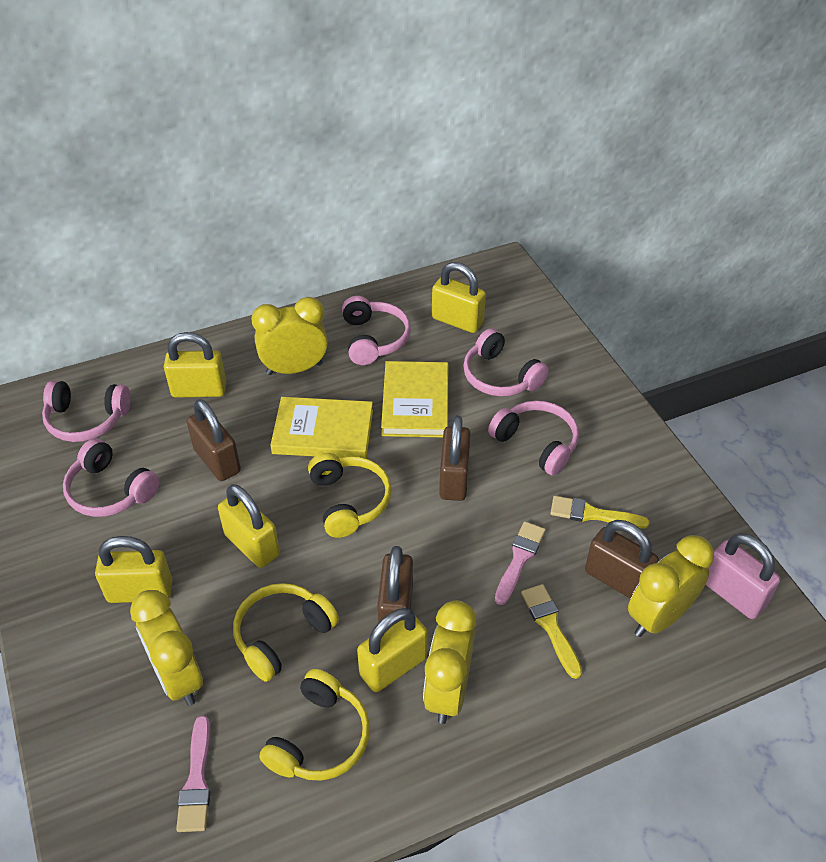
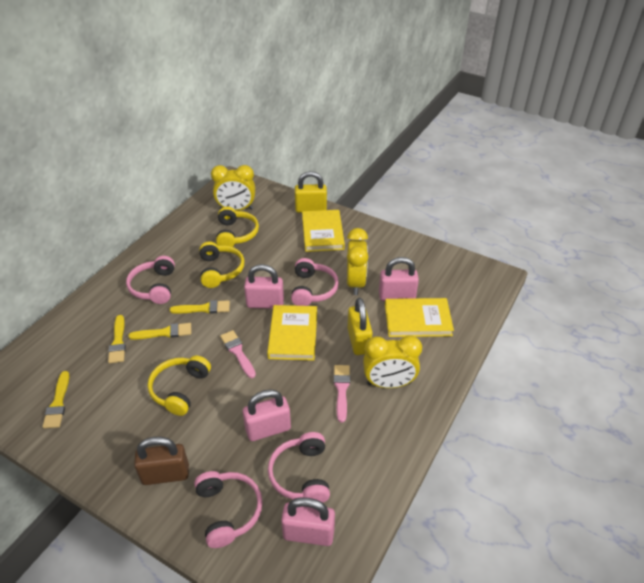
brown padlock: 4 -> 1
pink headphones: 5 -> 4
pink padlock: 1 -> 4
yellow book: 2 -> 3
yellow brush: 2 -> 4
yellow clock: 4 -> 3
yellow padlock: 5 -> 2

